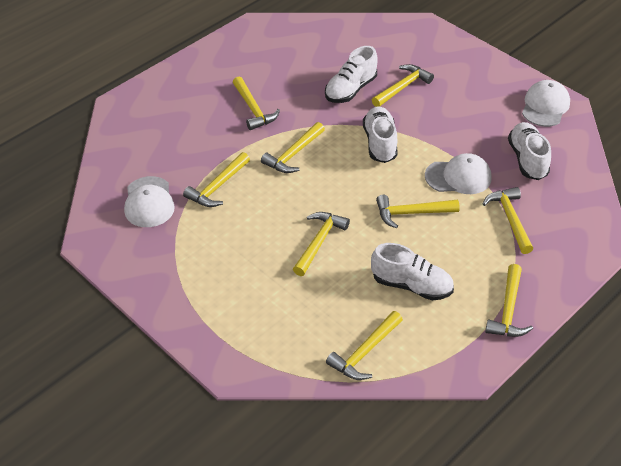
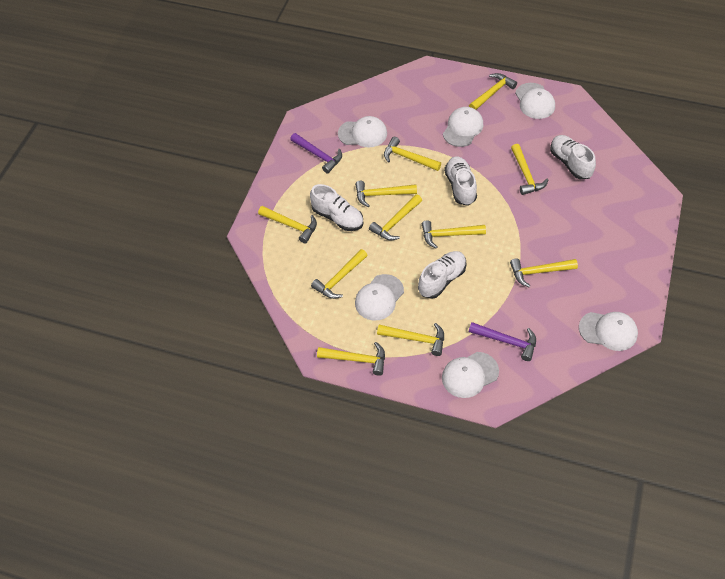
purple hammer: 0 -> 2
white cap: 3 -> 6
yellow hammer: 9 -> 11

